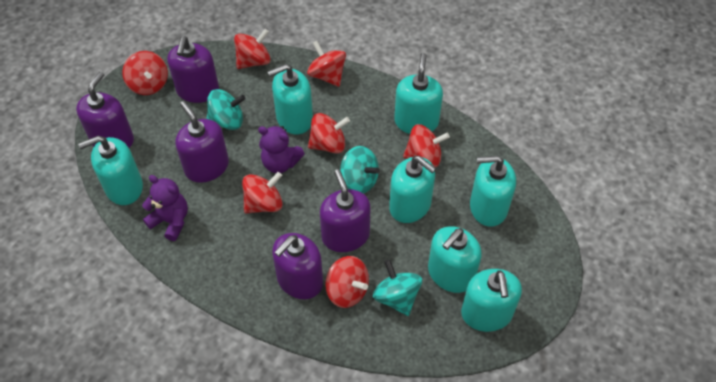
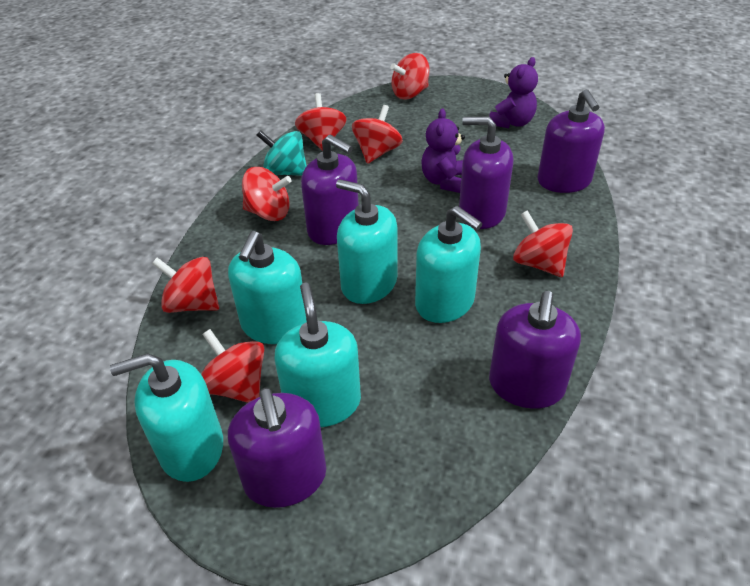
turquoise soap dispenser: 7 -> 5
turquoise spinning top: 3 -> 1

